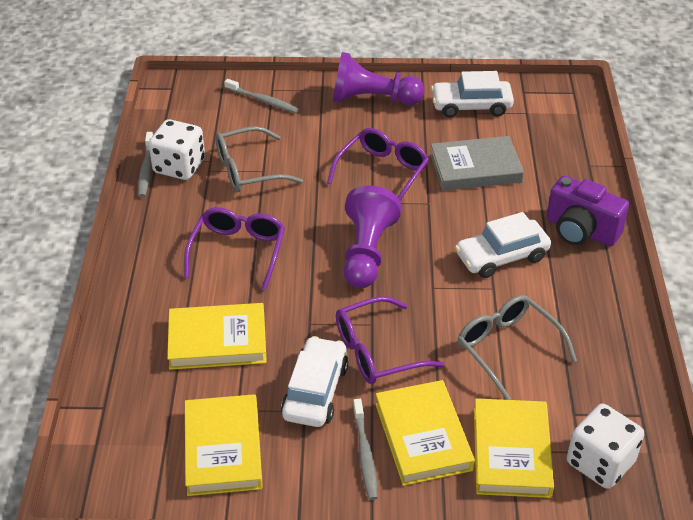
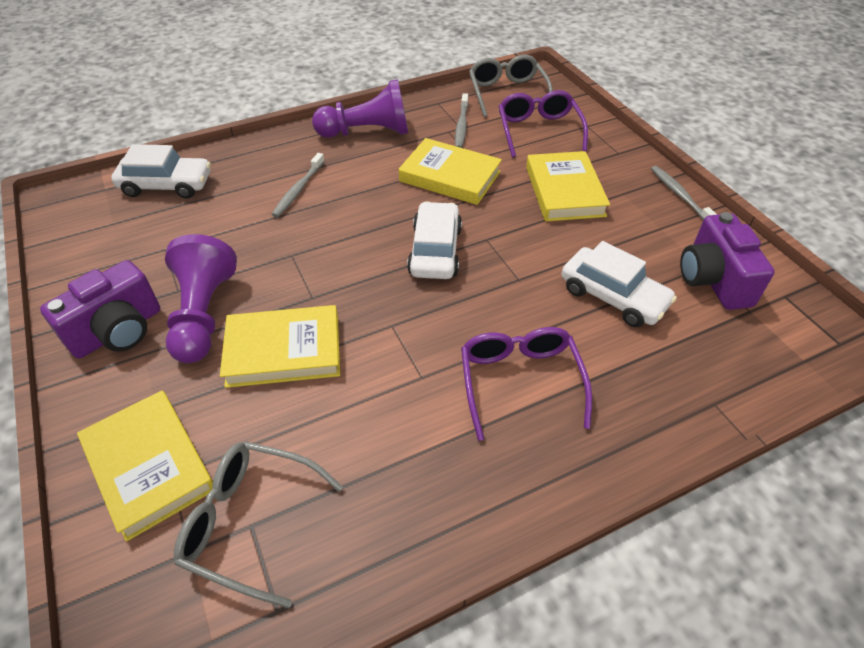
grey book: 1 -> 0
purple camera: 1 -> 2
purple glasses: 3 -> 2
white dice: 2 -> 0

